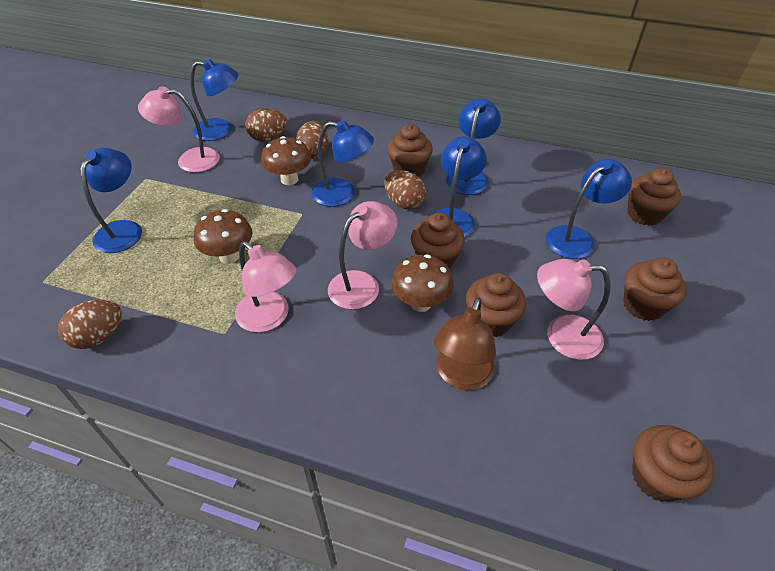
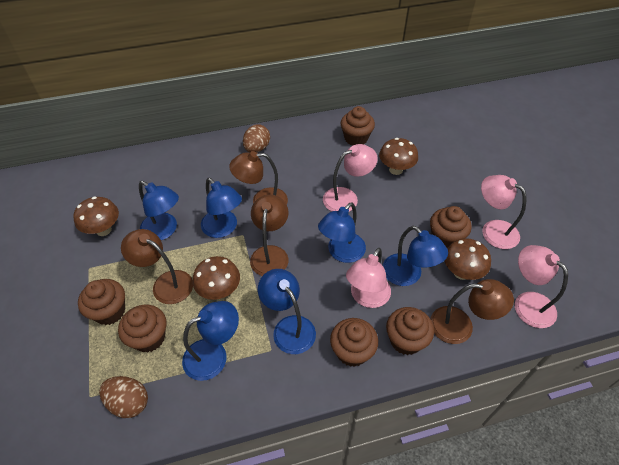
brown egg: 4 -> 2
brown lamp: 1 -> 4
brown mushroom: 3 -> 4

